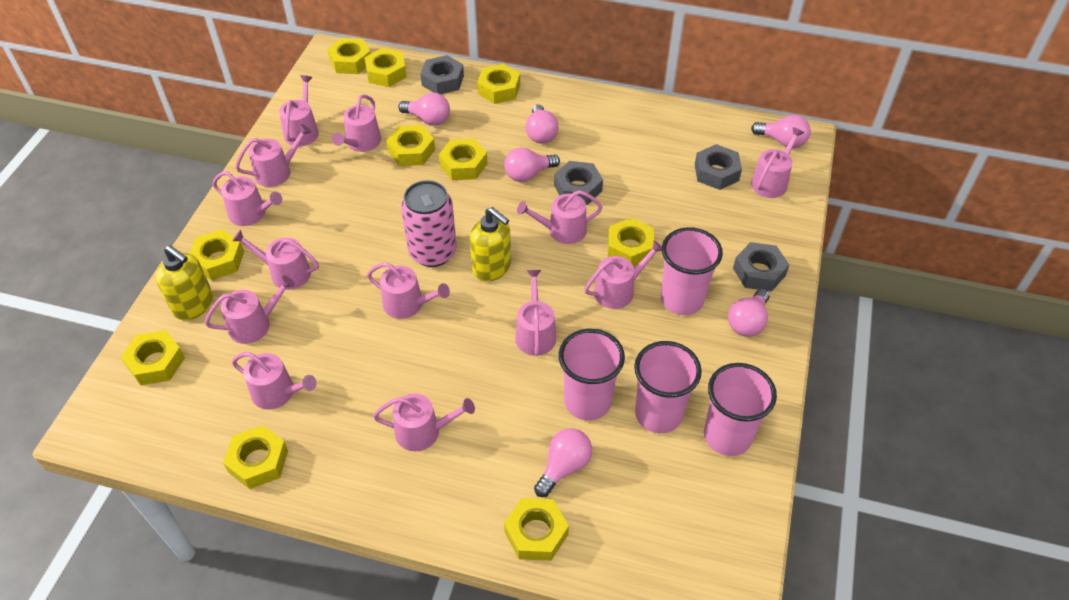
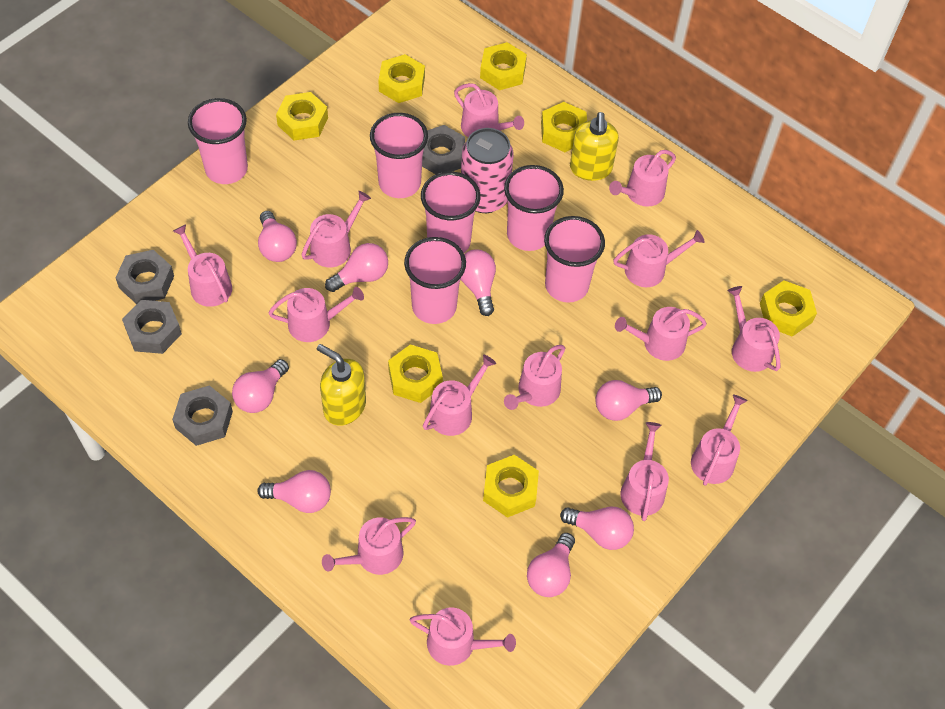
pink cup: 4 -> 6
pink light bulb: 6 -> 8
pink watering can: 13 -> 14
yellow nut: 10 -> 7

